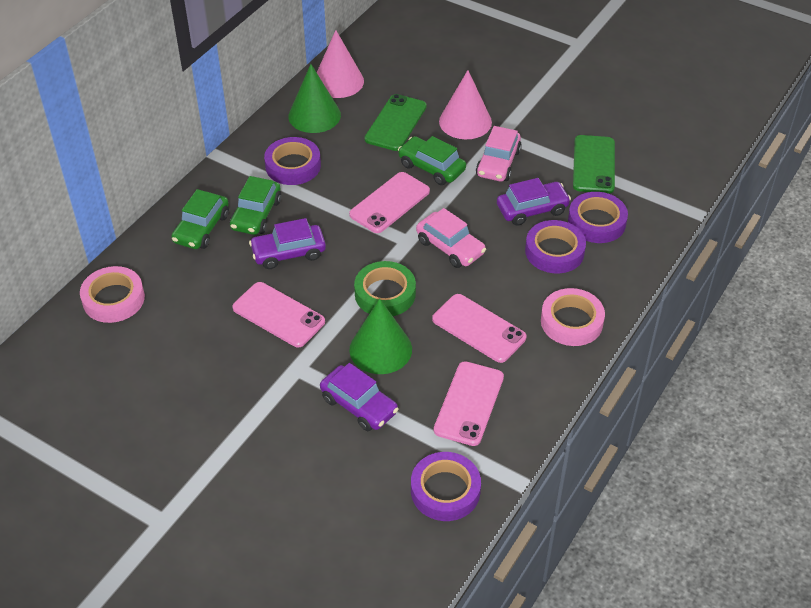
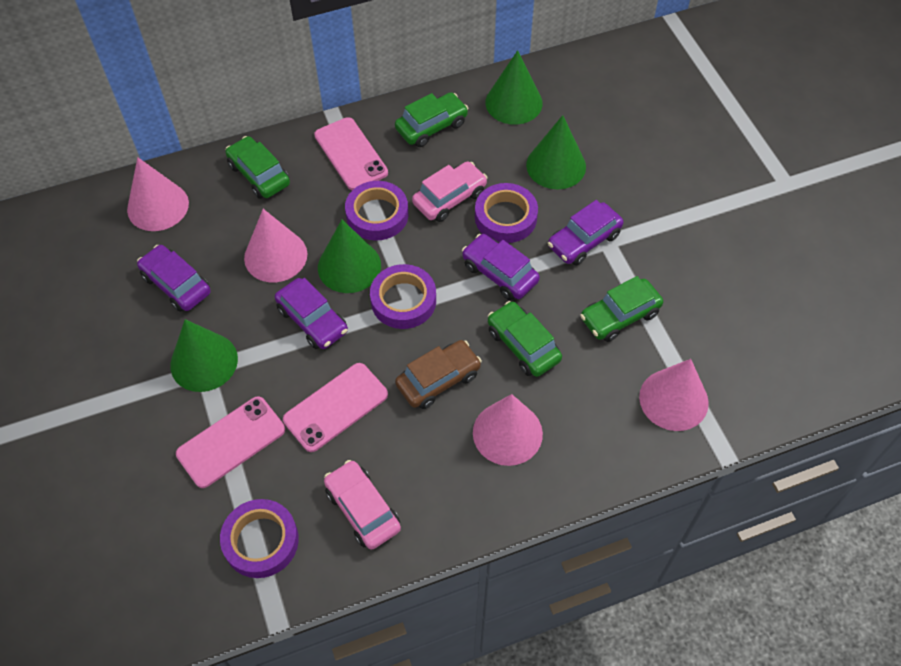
brown car: 0 -> 1
green car: 3 -> 4
green cone: 2 -> 4
green phone: 2 -> 0
green tape: 1 -> 0
pink cone: 2 -> 4
pink phone: 4 -> 3
pink tape: 2 -> 0
purple car: 3 -> 4

